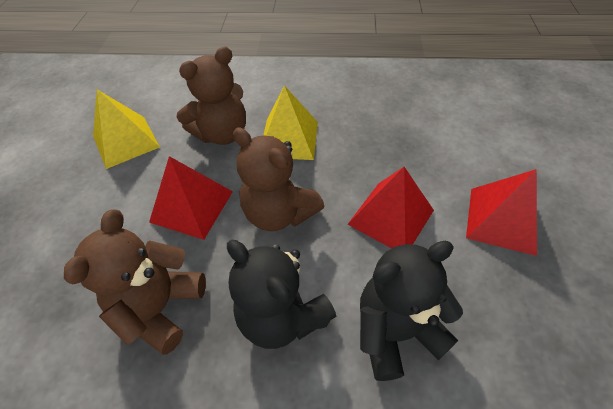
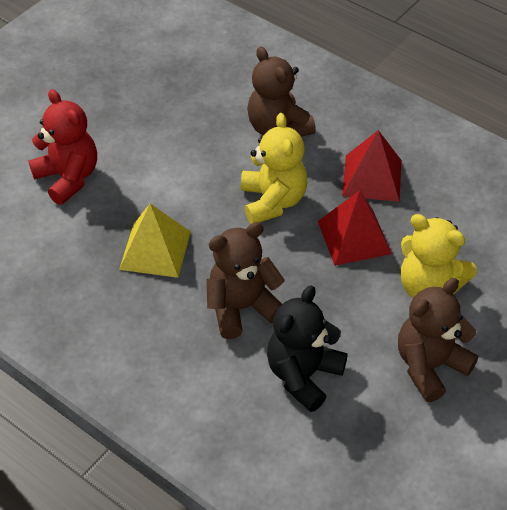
black teddy bear: 2 -> 1
red pyramid: 3 -> 2
red teddy bear: 0 -> 1
yellow pyramid: 2 -> 1
yellow teddy bear: 0 -> 2

